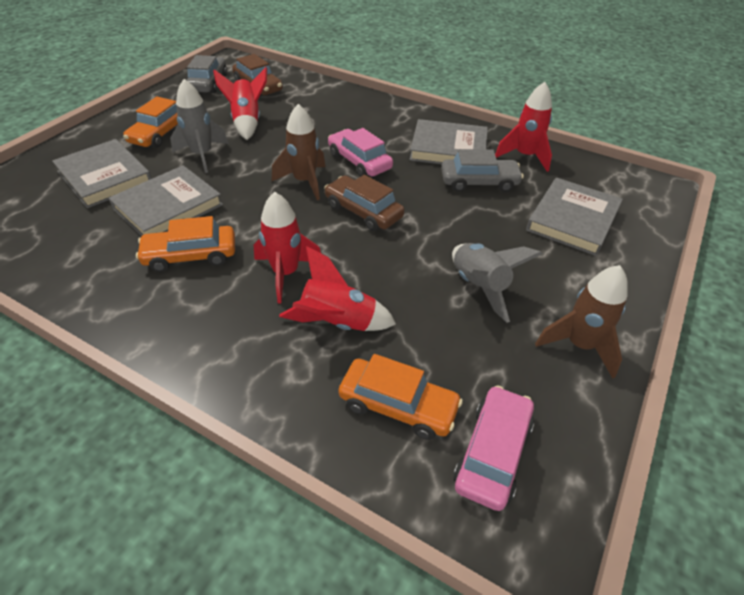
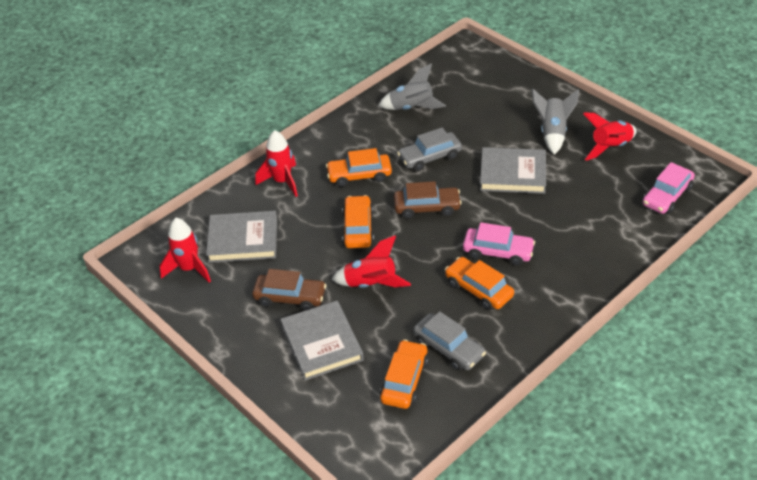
brown rocket: 2 -> 0
grey book: 4 -> 3
orange car: 3 -> 4

